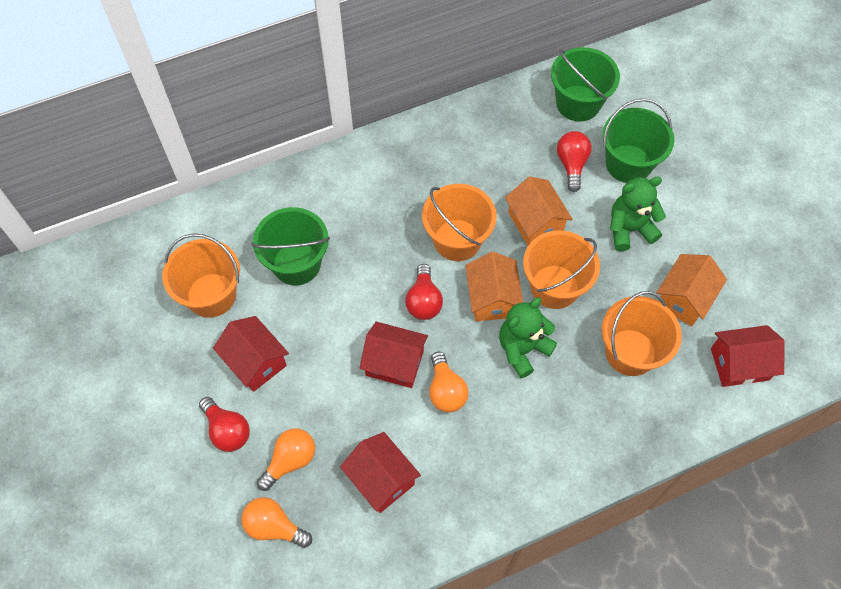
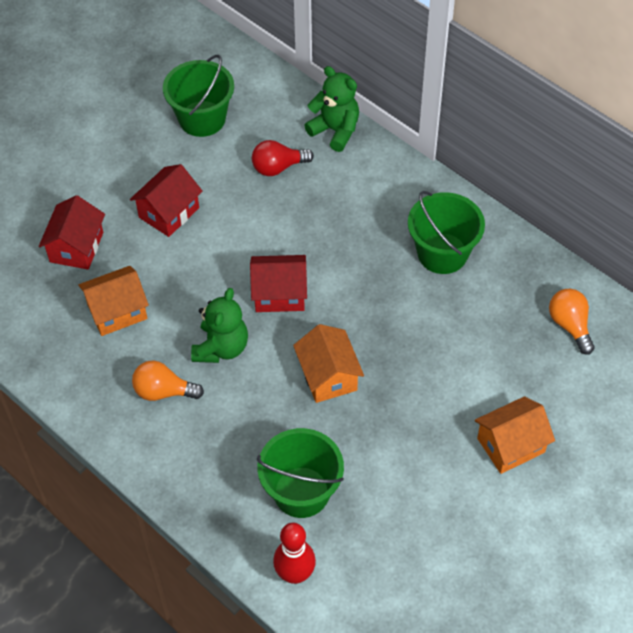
orange bucket: 4 -> 0
orange light bulb: 3 -> 2
red bowling pin: 0 -> 1
red house: 4 -> 3
red light bulb: 3 -> 1

